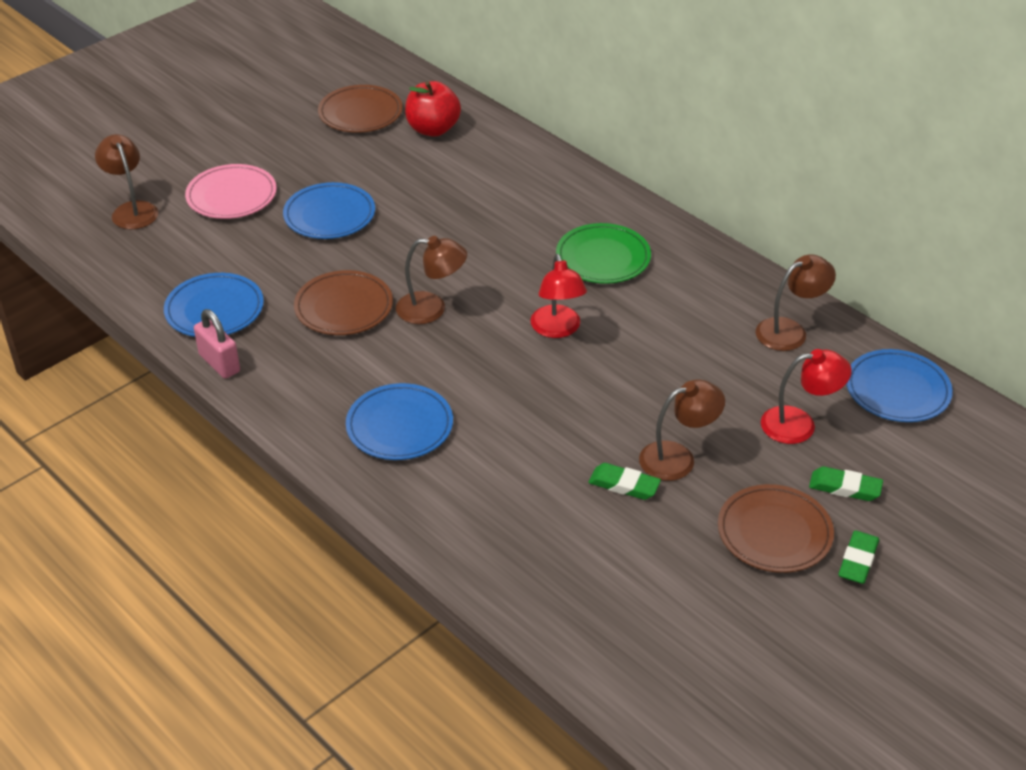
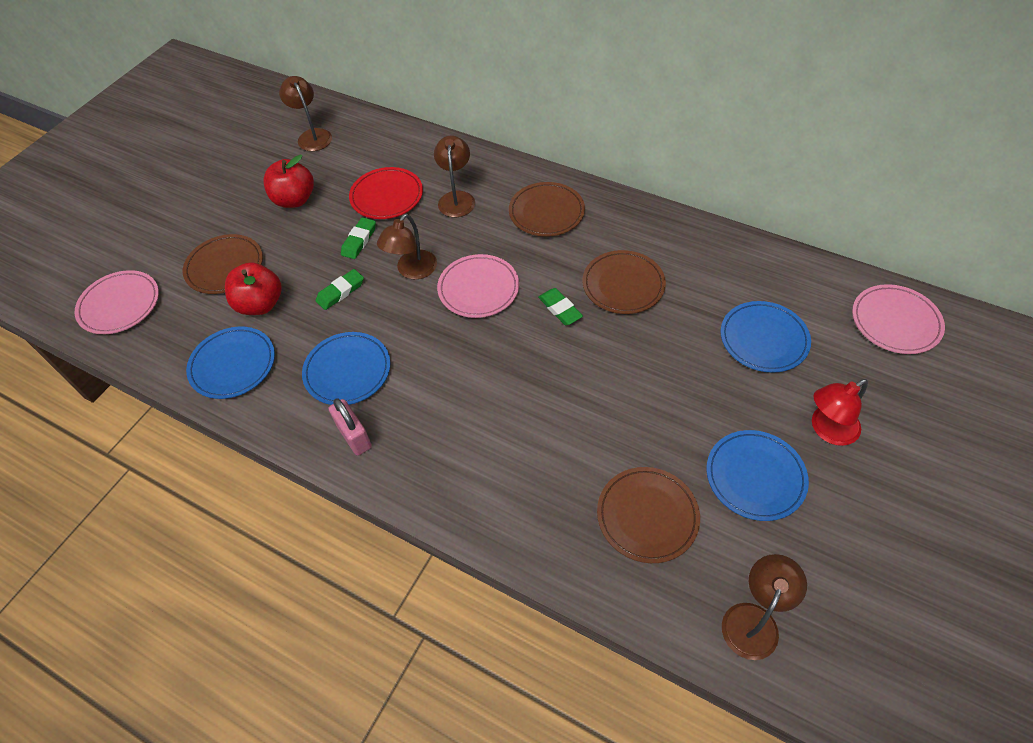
brown plate: 3 -> 4
green plate: 1 -> 0
pink plate: 1 -> 3
red apple: 1 -> 2
red lamp: 2 -> 1
red plate: 0 -> 1

